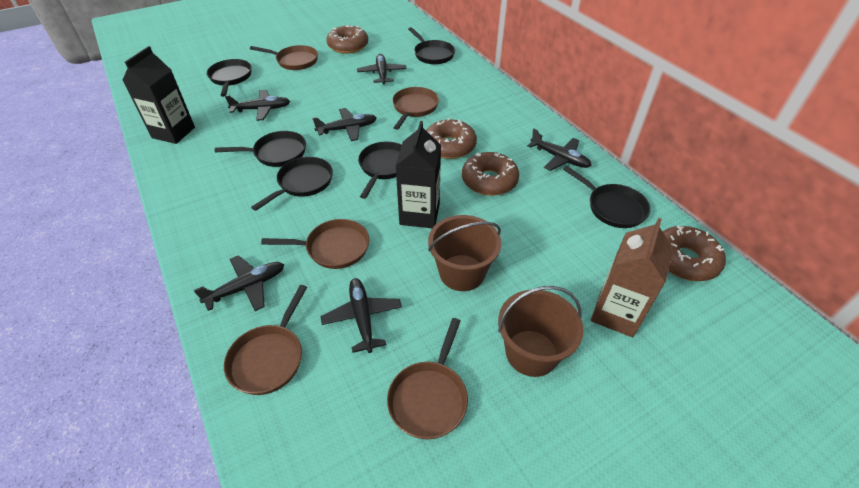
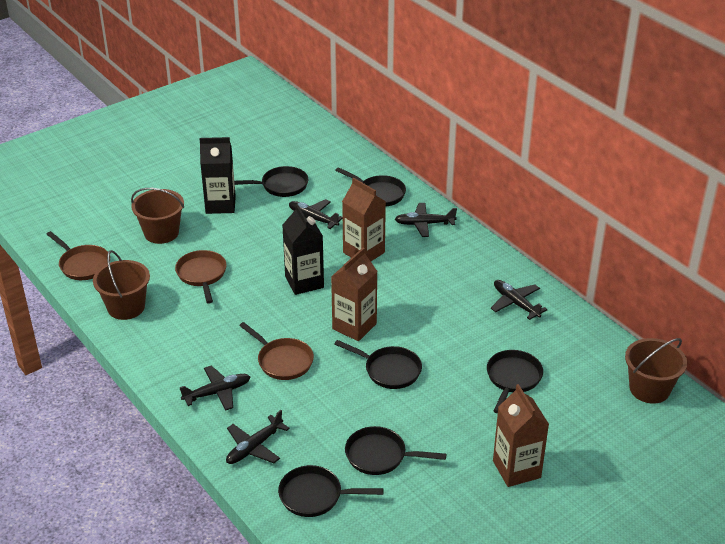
black plane: 6 -> 5
brown bucket: 2 -> 3
brown carton: 1 -> 3
brown donut: 4 -> 0
brown pan: 5 -> 3

